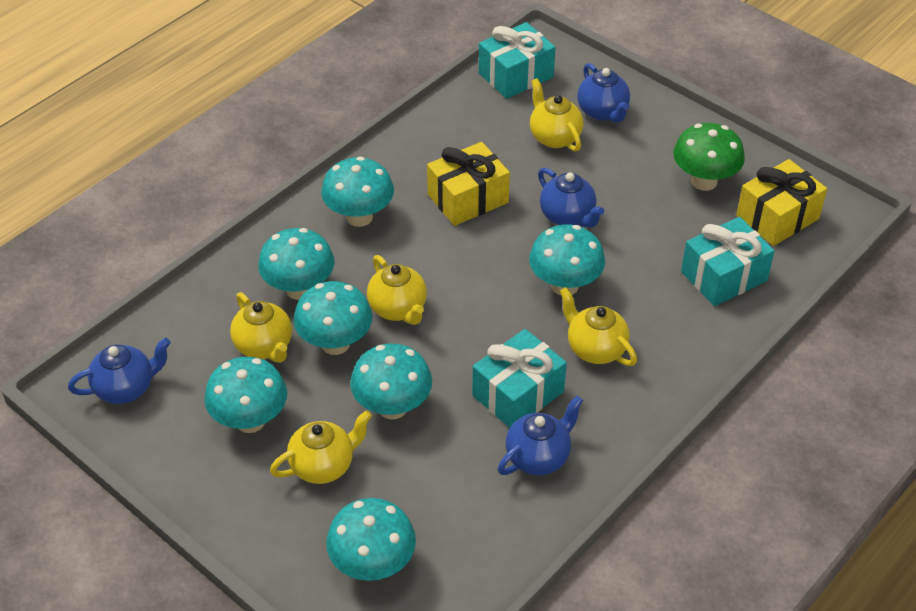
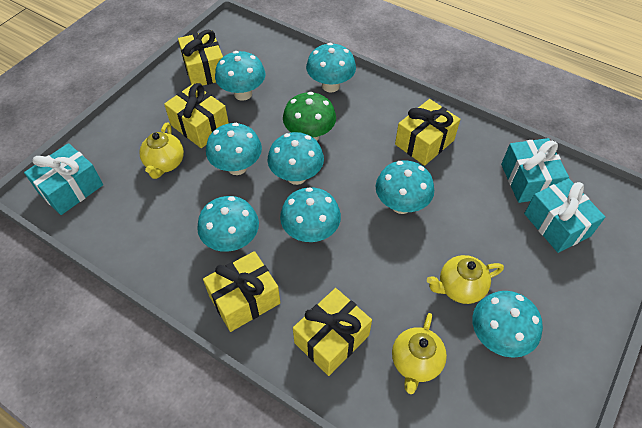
blue teapot: 4 -> 0
turquoise mushroom: 7 -> 8
yellow gift: 2 -> 5
yellow teapot: 5 -> 3

